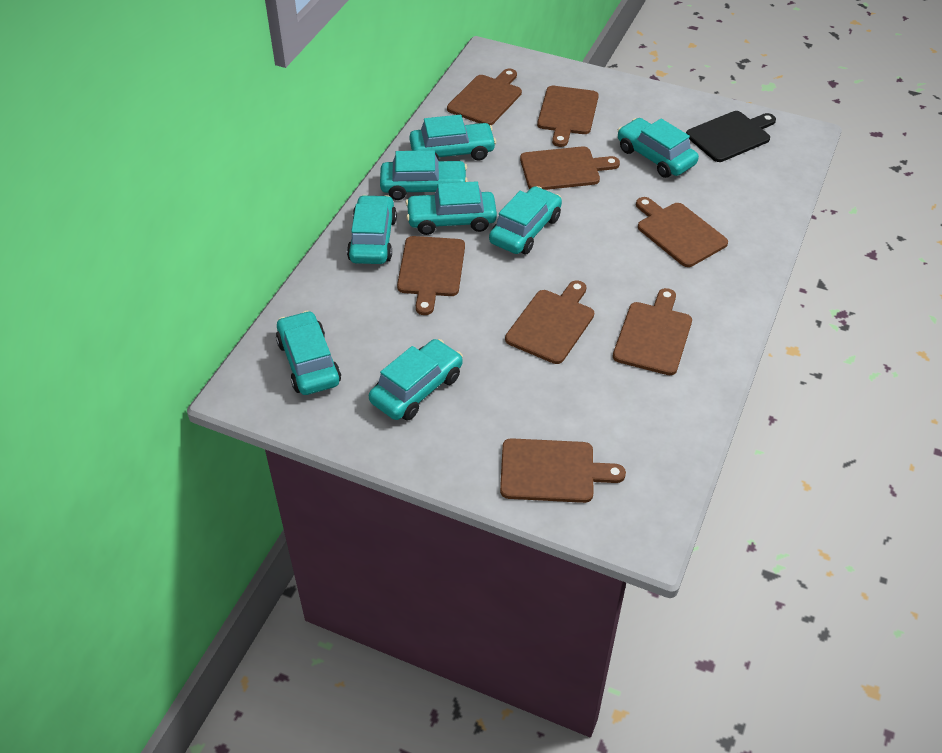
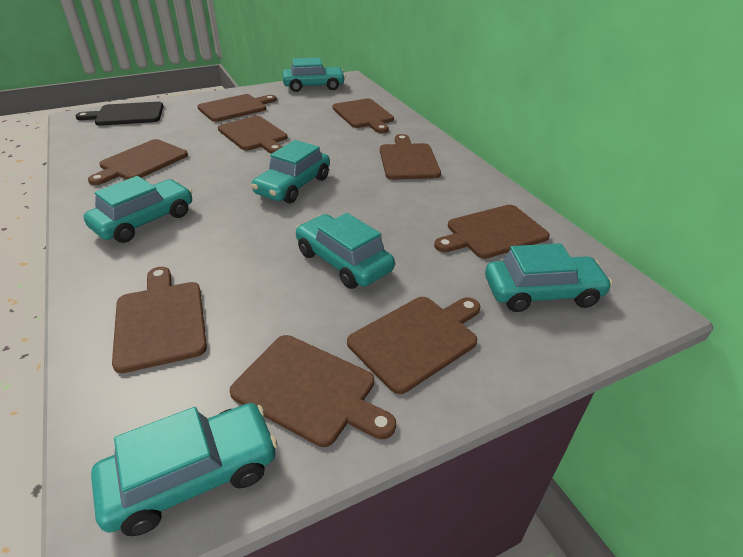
brown cutting board: 8 -> 9
turquoise car: 8 -> 6

